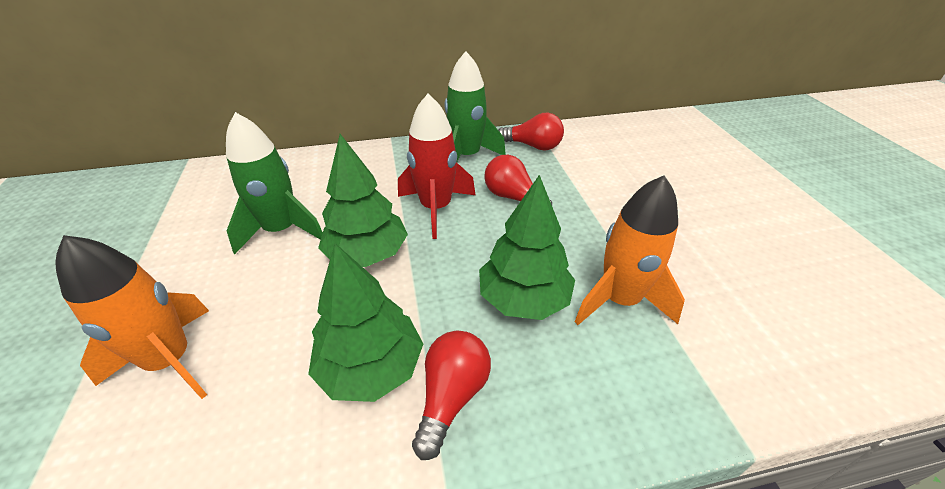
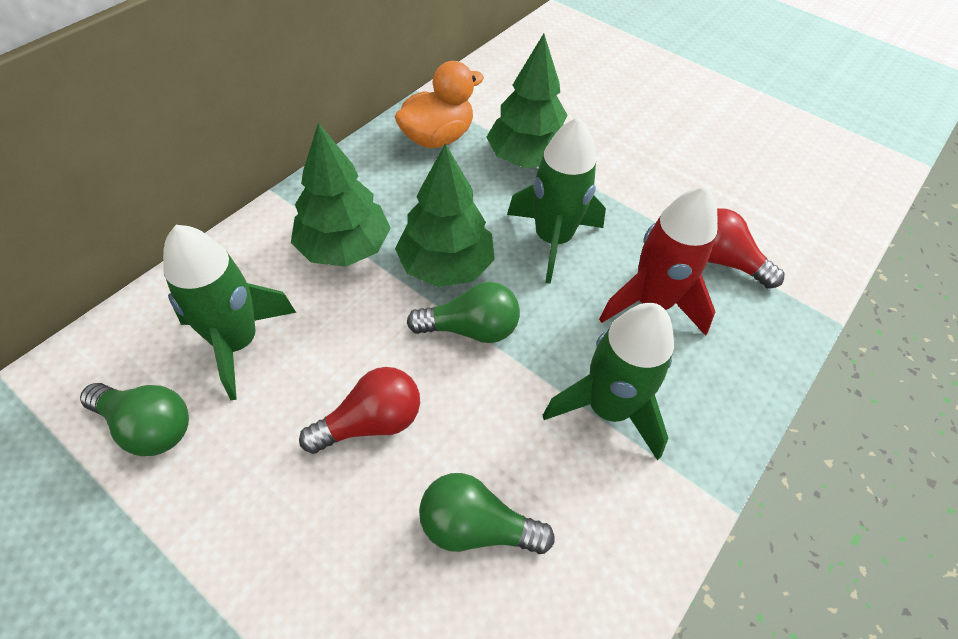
green light bulb: 0 -> 3
green rocket: 2 -> 3
orange duck: 0 -> 1
orange rocket: 2 -> 0
red light bulb: 3 -> 2

